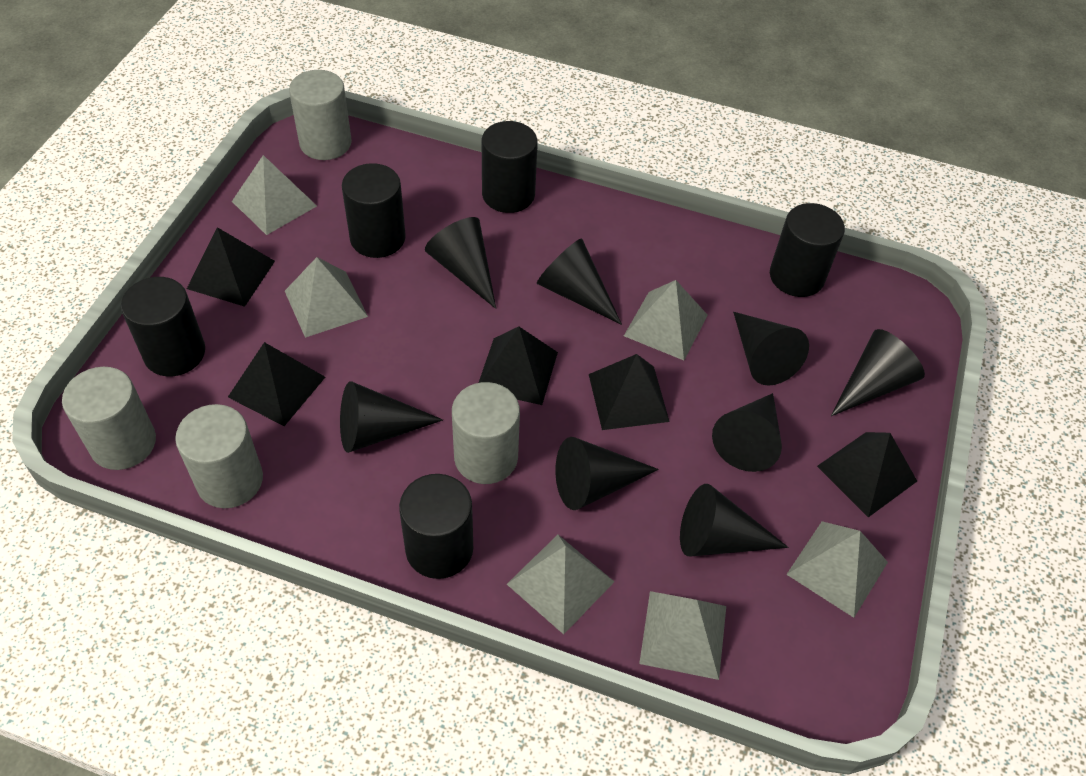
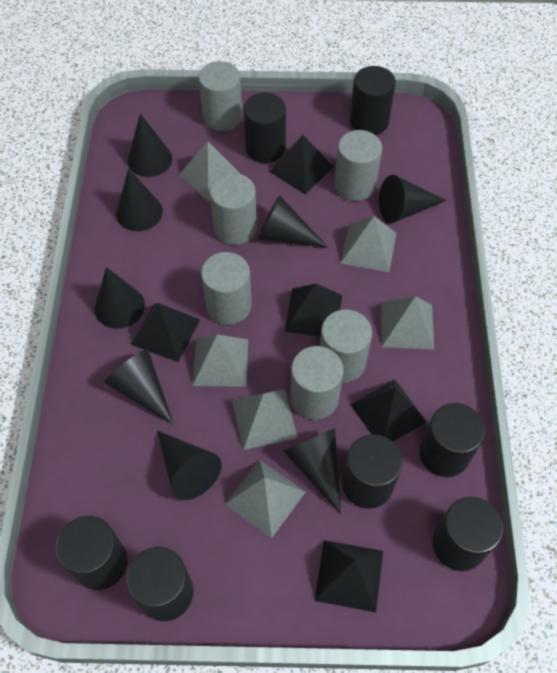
black cylinder: 5 -> 7
grey cylinder: 4 -> 6

